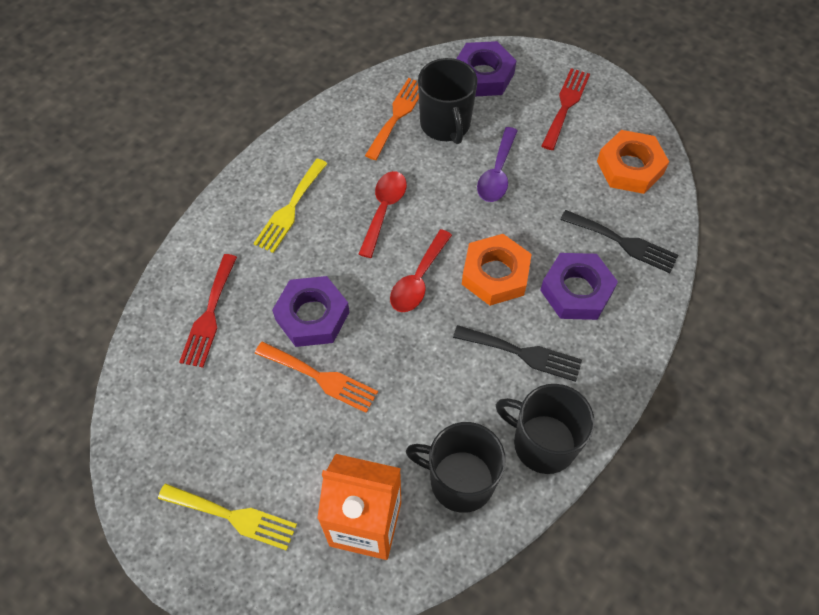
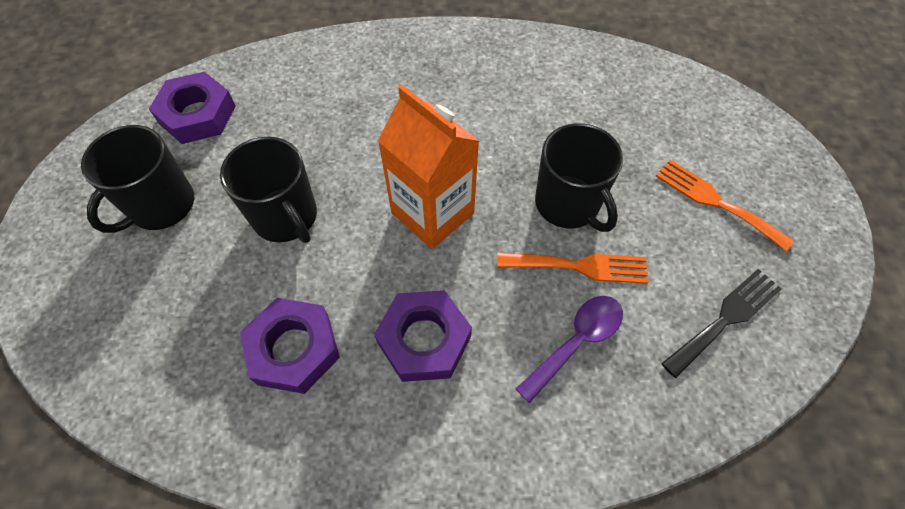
black fork: 2 -> 1
orange nut: 2 -> 0
red fork: 2 -> 0
red spoon: 2 -> 0
yellow fork: 2 -> 0

